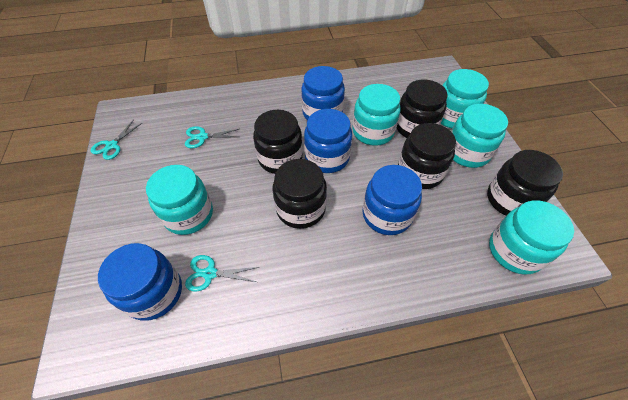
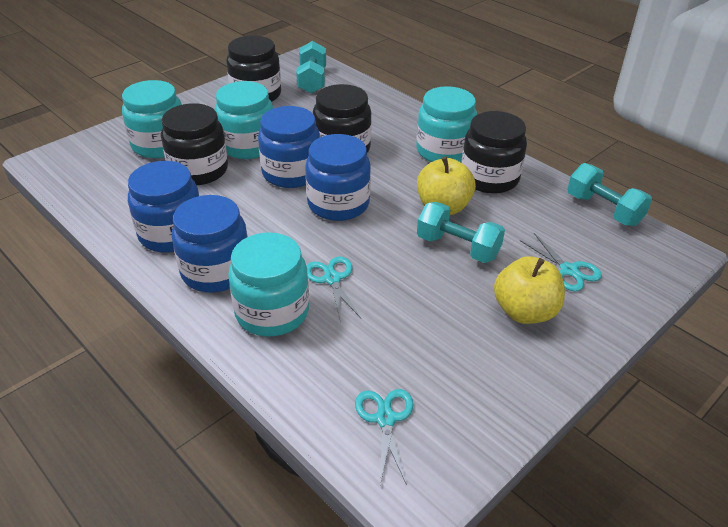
black jar: 5 -> 4
turquoise dumbbell: 0 -> 3
turquoise jar: 5 -> 4
yellow apple: 0 -> 2

